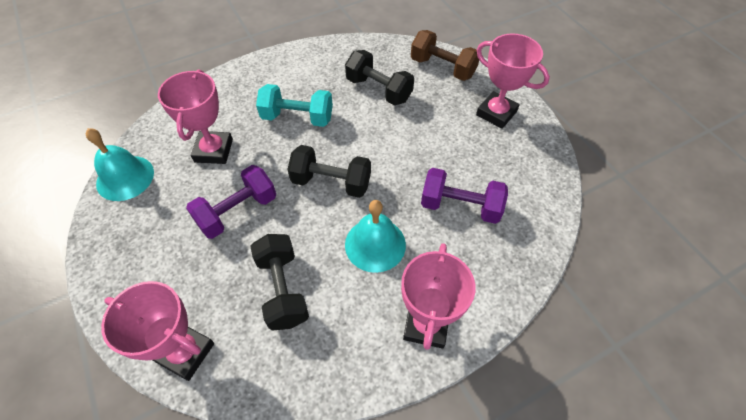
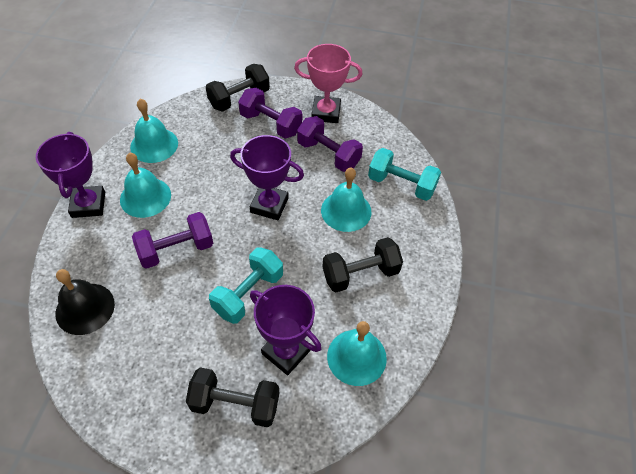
black bell: 0 -> 1
brown dumbbell: 1 -> 0
pink trophy: 4 -> 1
purple dumbbell: 2 -> 3
purple trophy: 0 -> 3
turquoise bell: 2 -> 4
turquoise dumbbell: 1 -> 2

